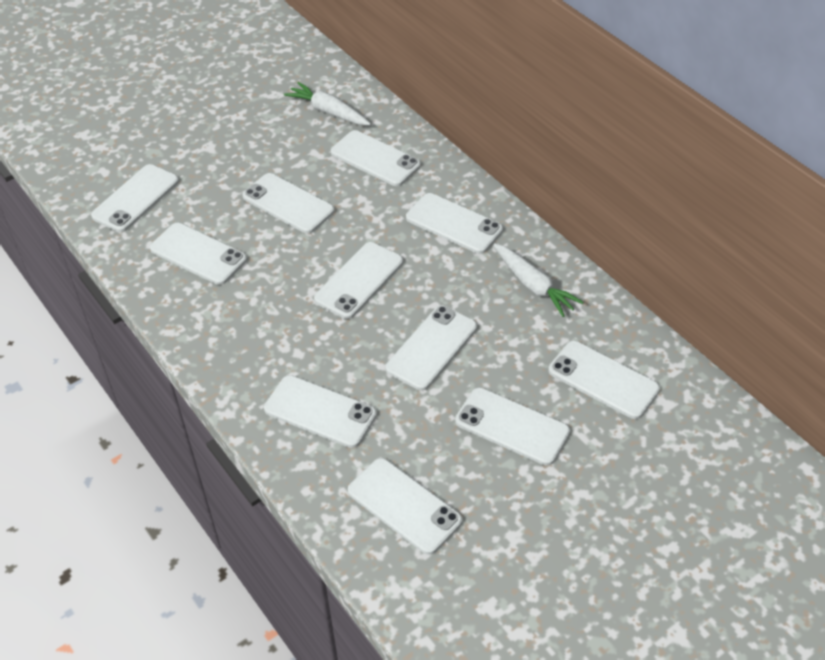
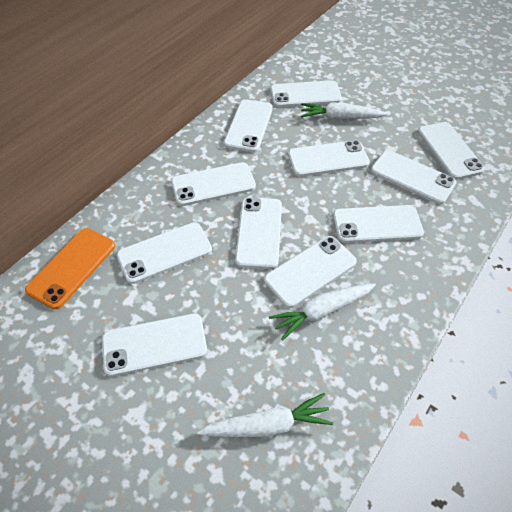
orange phone: 0 -> 1
white carrot: 2 -> 3

